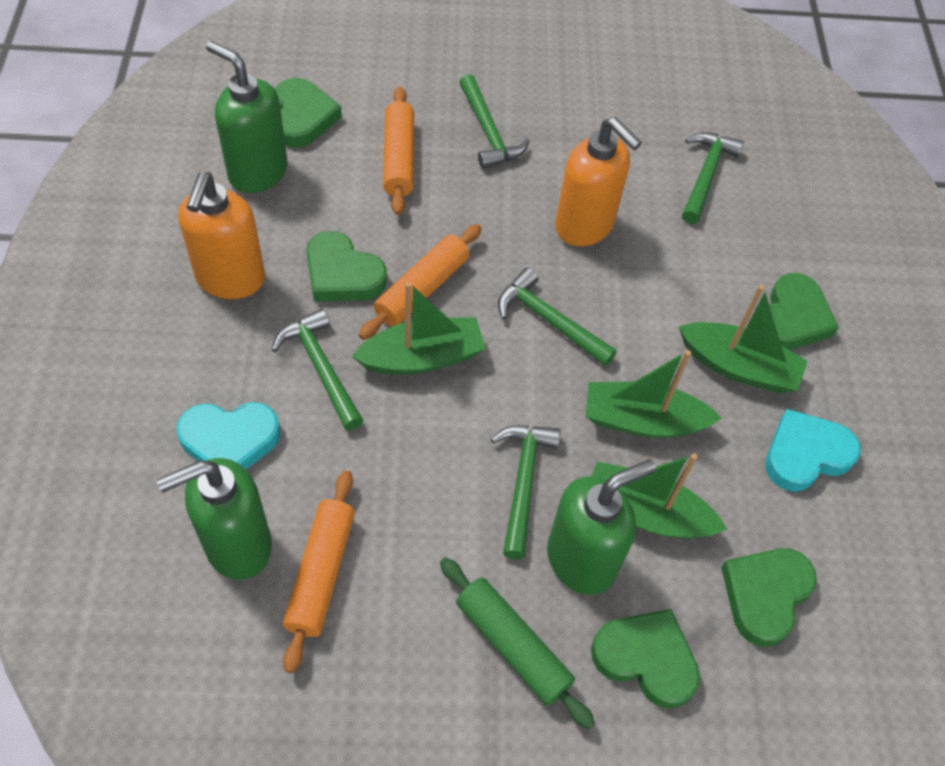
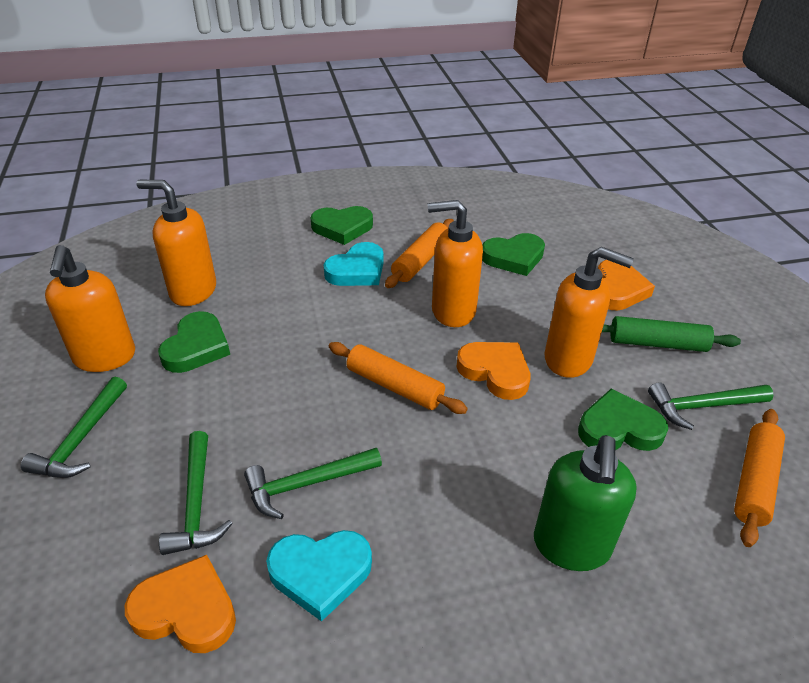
green boat: 4 -> 0
green hammer: 5 -> 4
green heart: 5 -> 4
green soap dispenser: 3 -> 1
orange heart: 0 -> 3
orange soap dispenser: 2 -> 4

